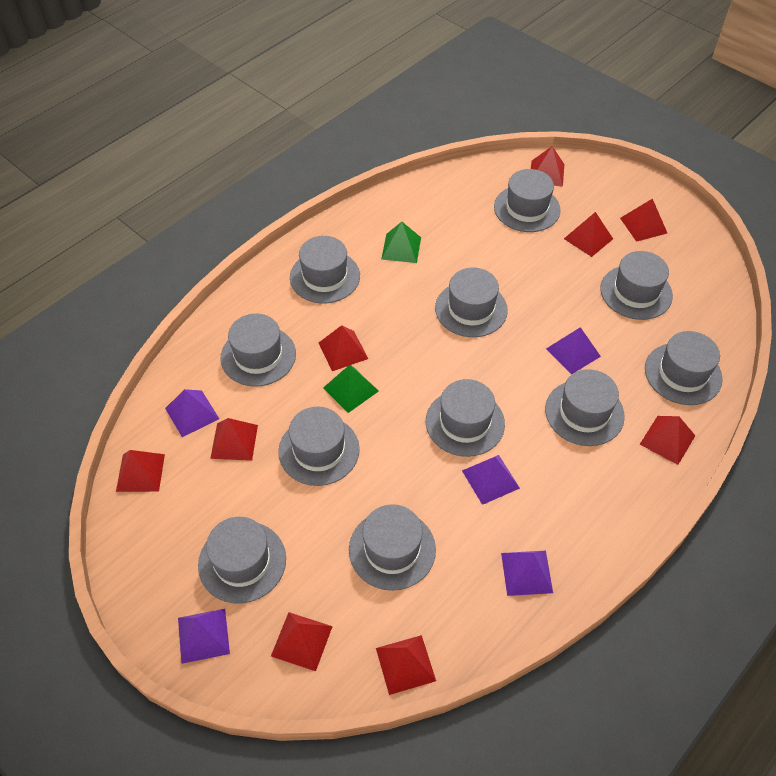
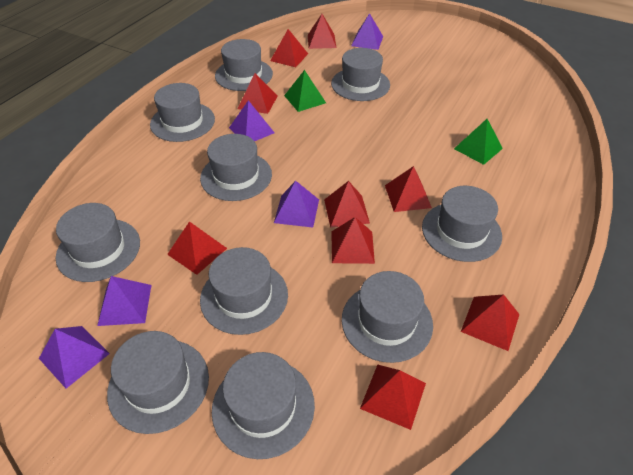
grey hat: 11 -> 10

